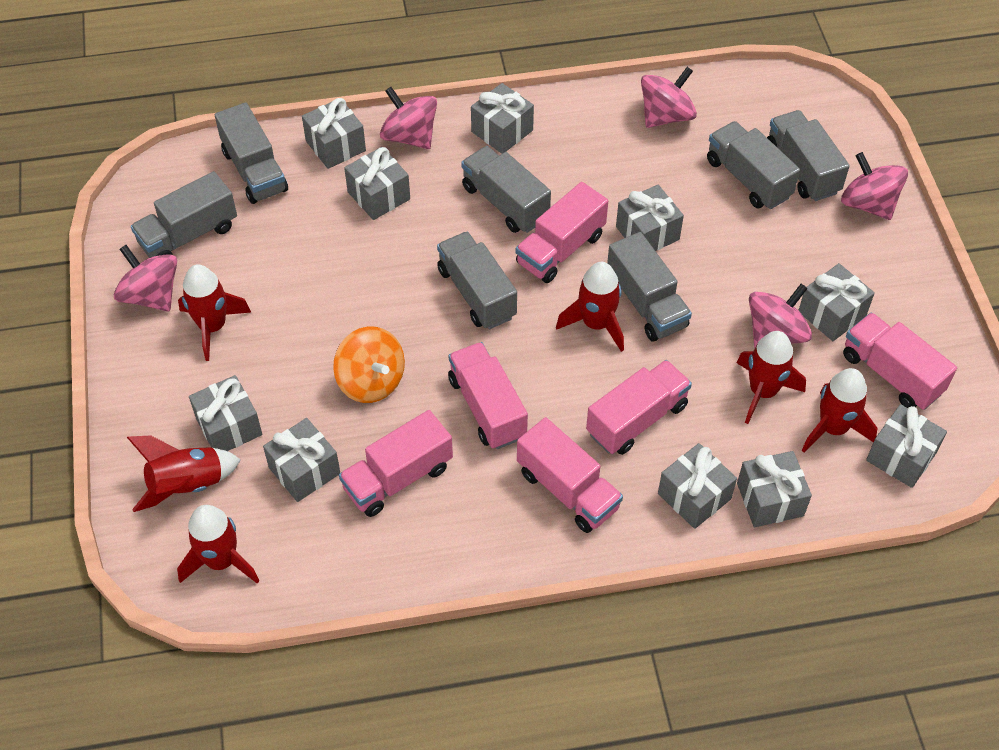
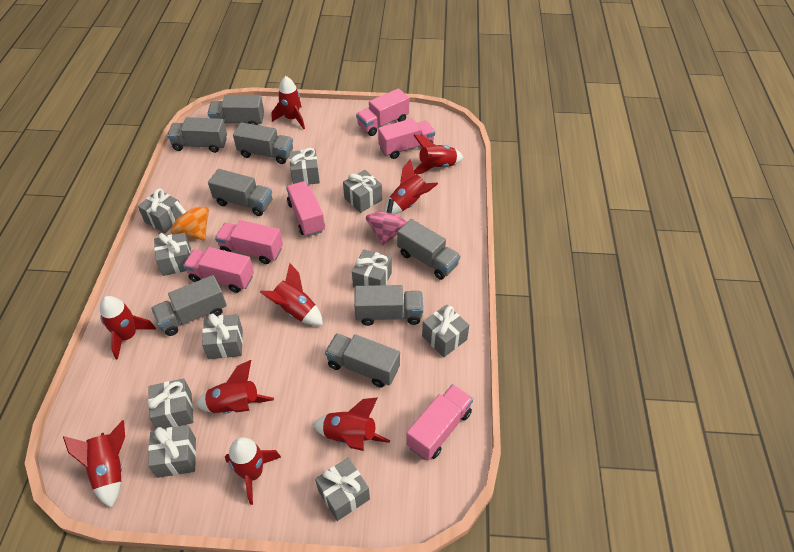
grey truck: 7 -> 8
pink spinning top: 5 -> 1
red rocket: 6 -> 9

